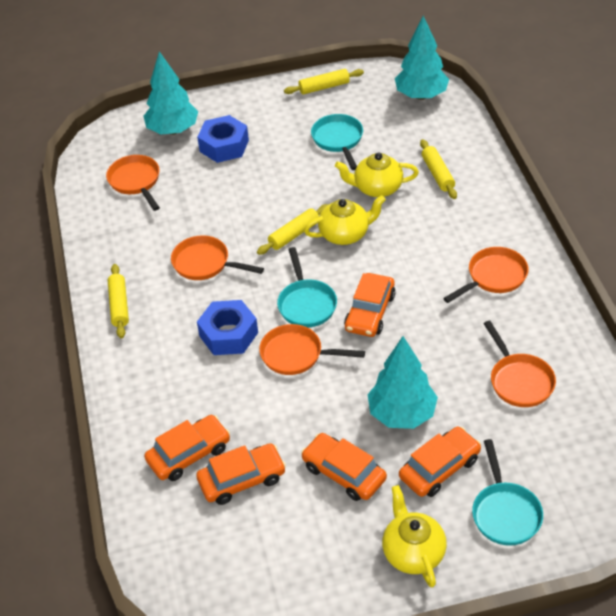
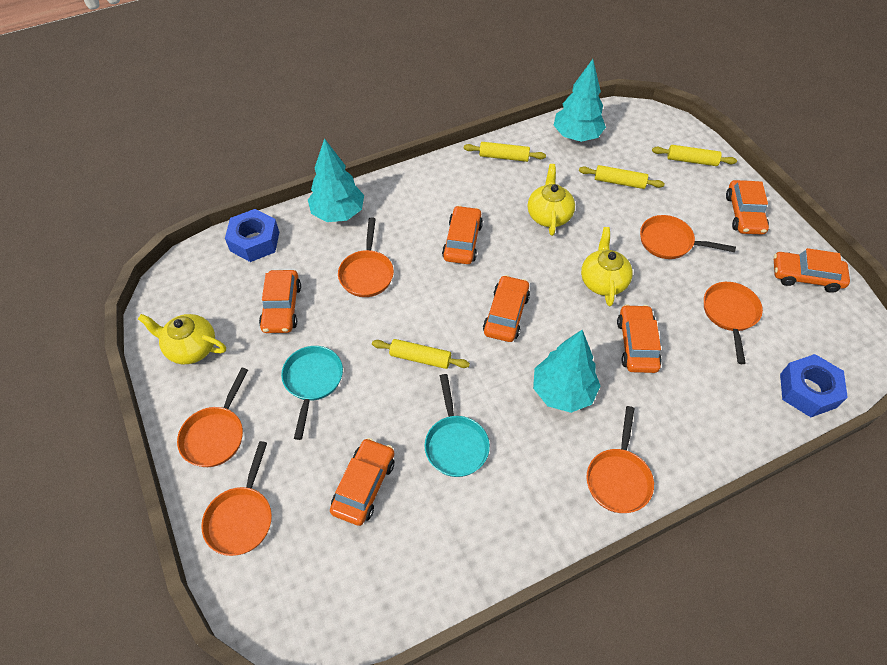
orange car: 5 -> 7
orange pan: 5 -> 6
turquoise pan: 3 -> 2

